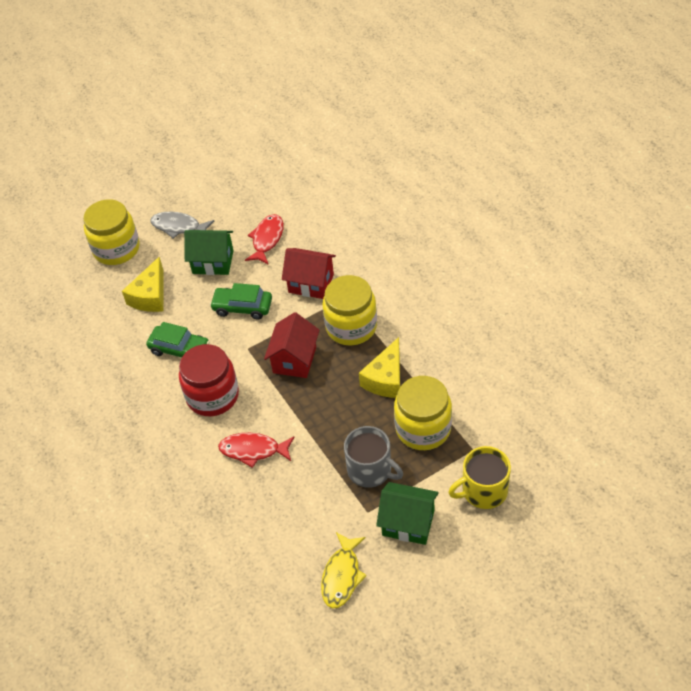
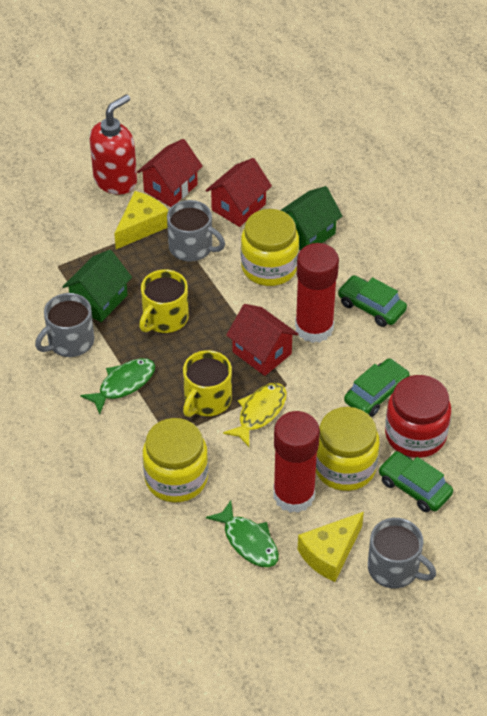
green car: 2 -> 3
green fish: 0 -> 2
grey fish: 1 -> 0
grey mug: 1 -> 3
red fish: 2 -> 0
red glue stick: 0 -> 2
red house: 2 -> 3
red soap dispenser: 0 -> 1
yellow mug: 1 -> 2

